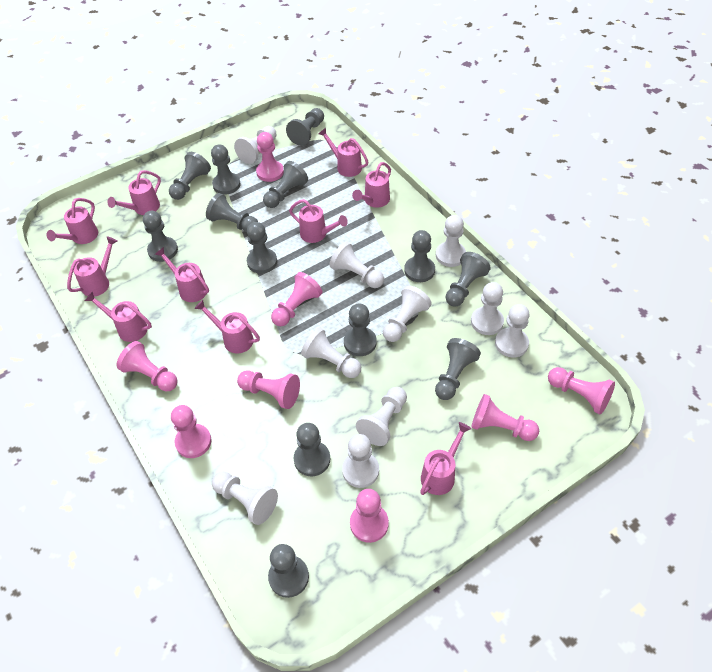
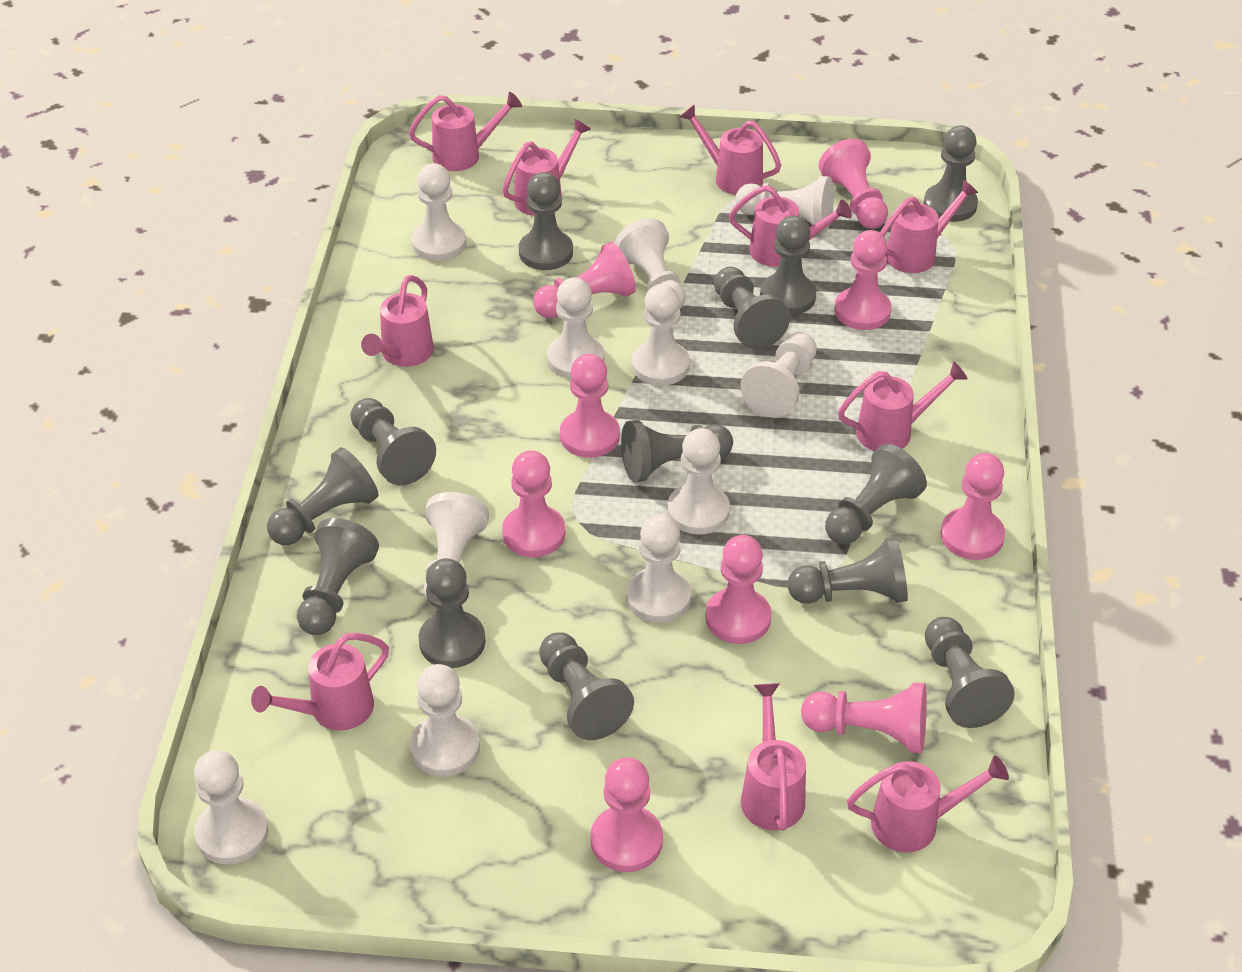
pink pawn: 8 -> 9
white pawn: 10 -> 11

